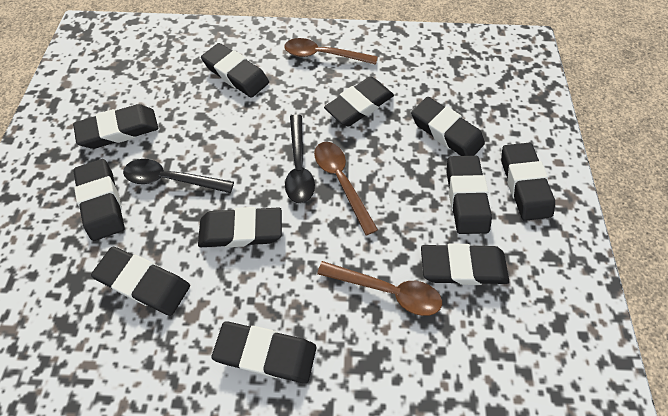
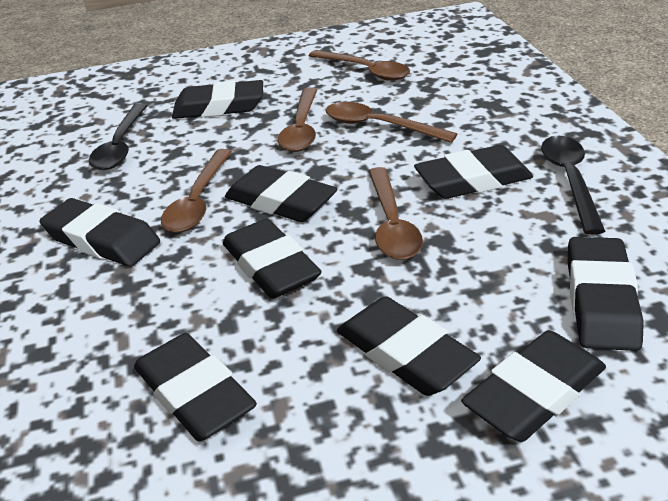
black eraser: 11 -> 9
brown spoon: 3 -> 5

